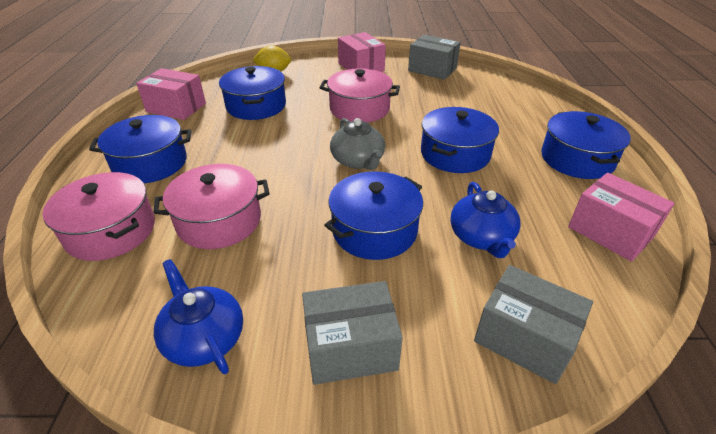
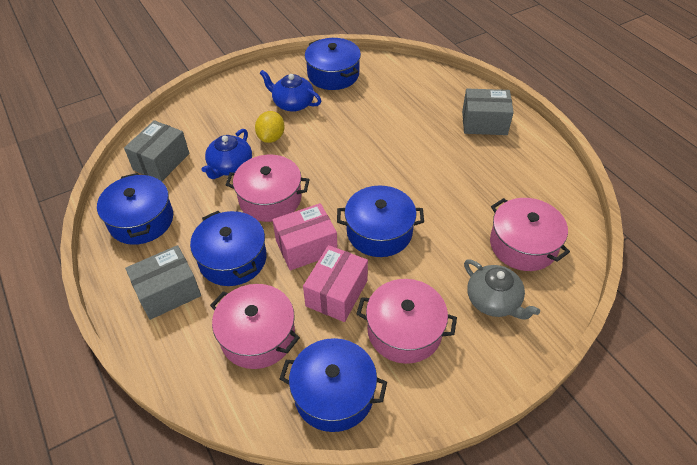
pink box: 3 -> 2
pink pot: 3 -> 4

